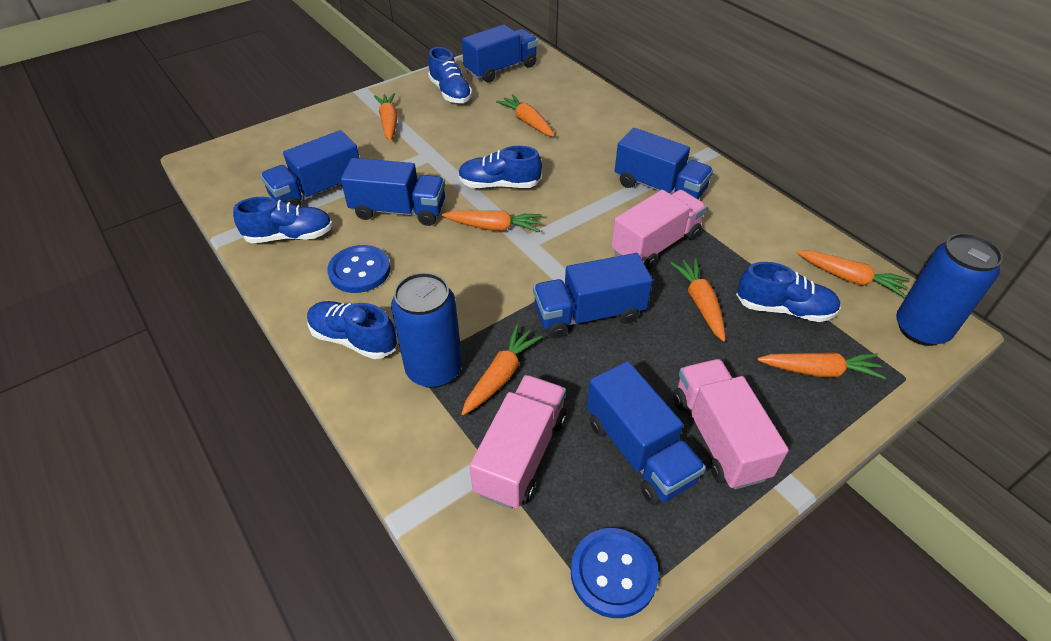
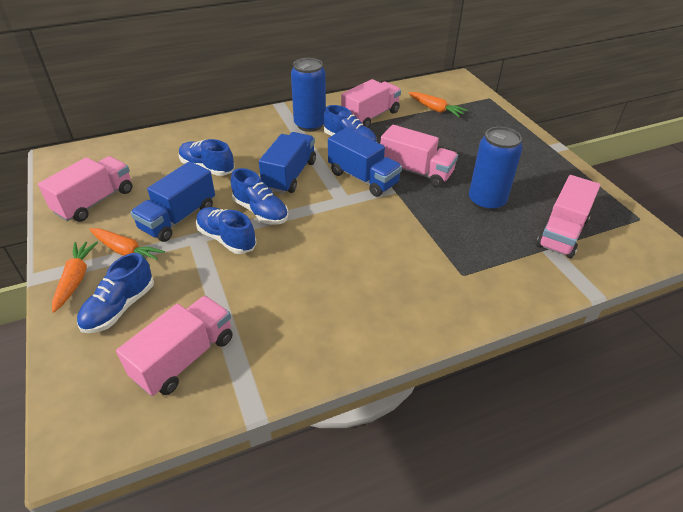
blue button: 2 -> 0
blue truck: 6 -> 3
orange carrot: 7 -> 3
pink truck: 3 -> 5

